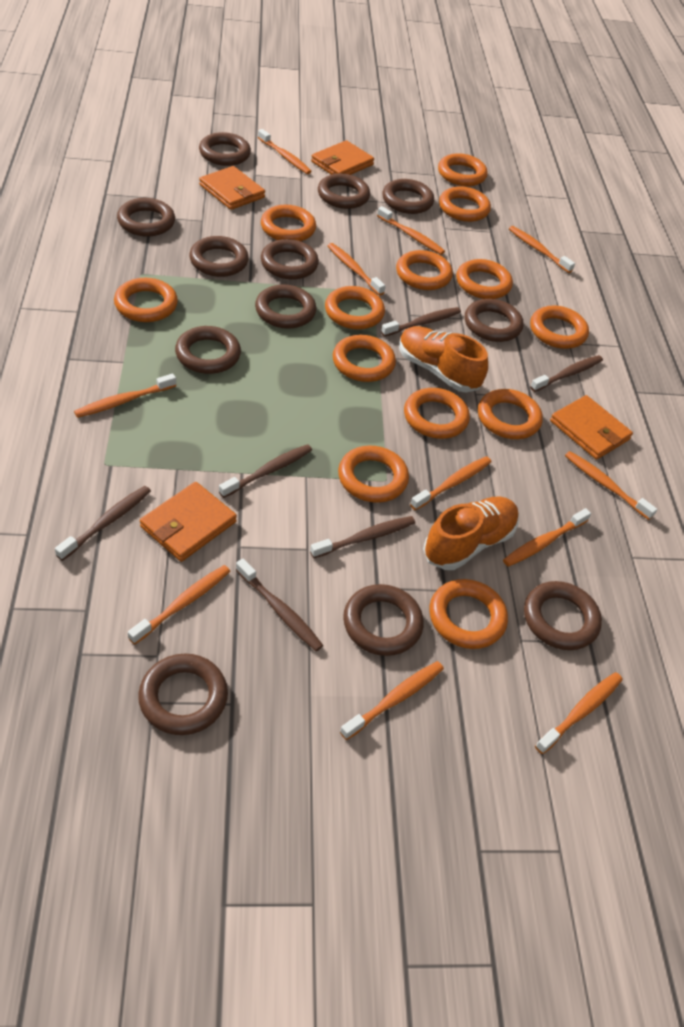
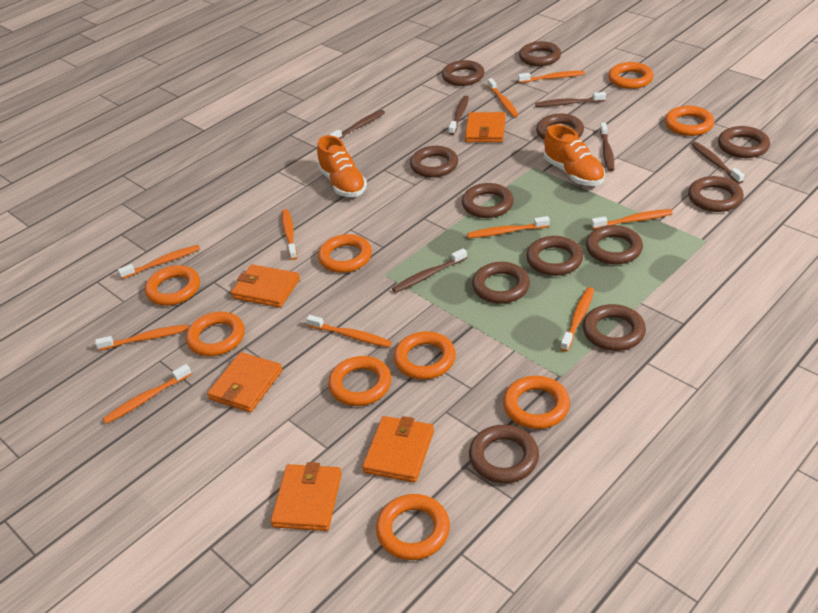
orange ring: 13 -> 9
orange toothbrush: 11 -> 10
orange wallet: 4 -> 5

